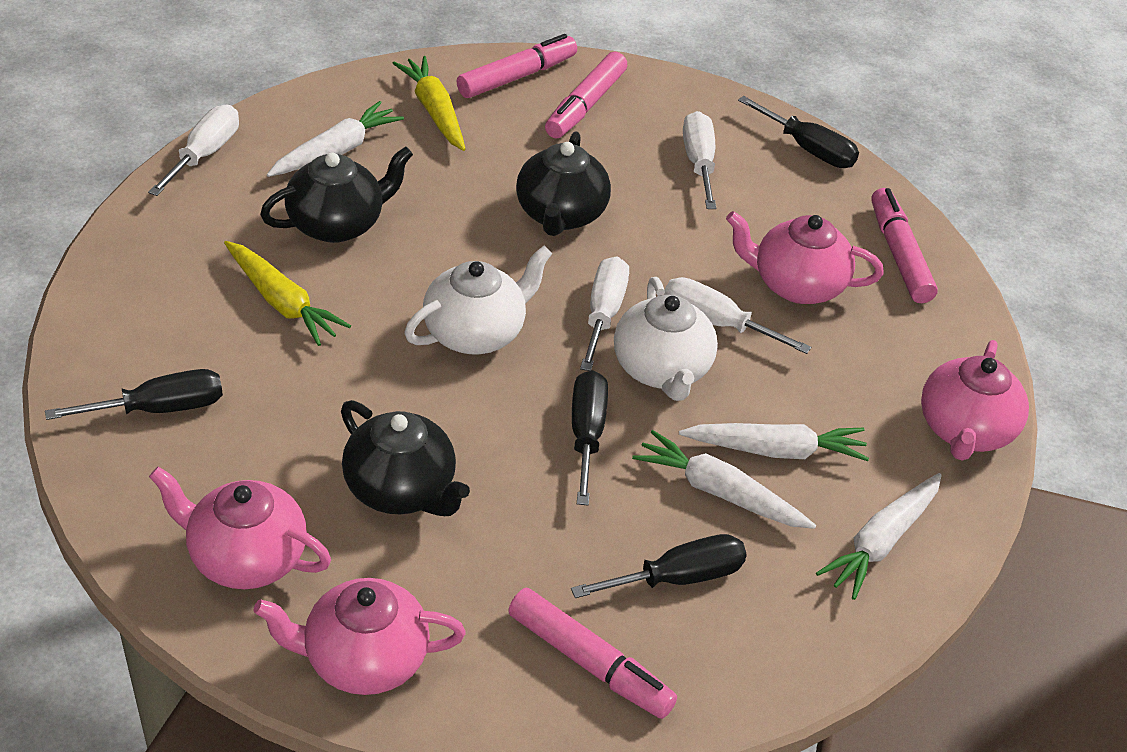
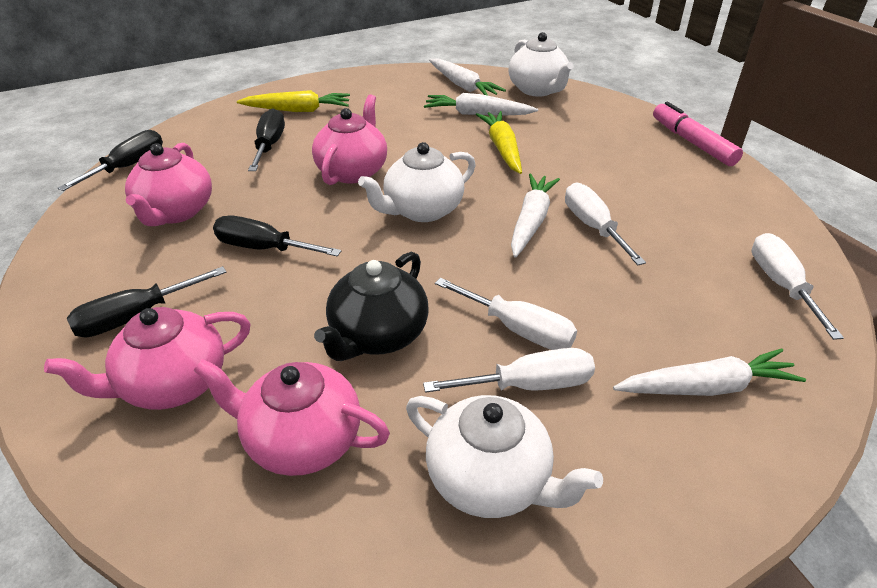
black teapot: 3 -> 1
pink marker: 4 -> 1
white teapot: 2 -> 3

